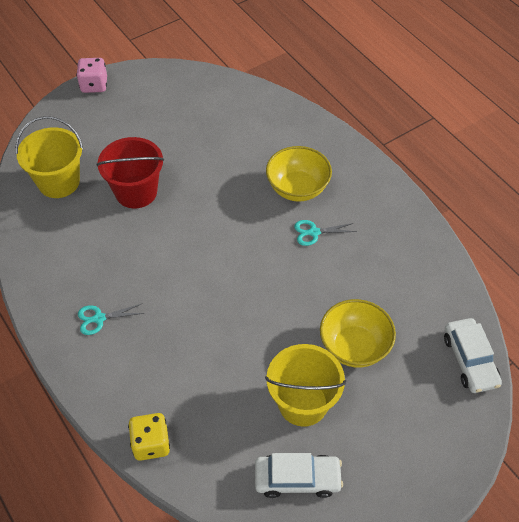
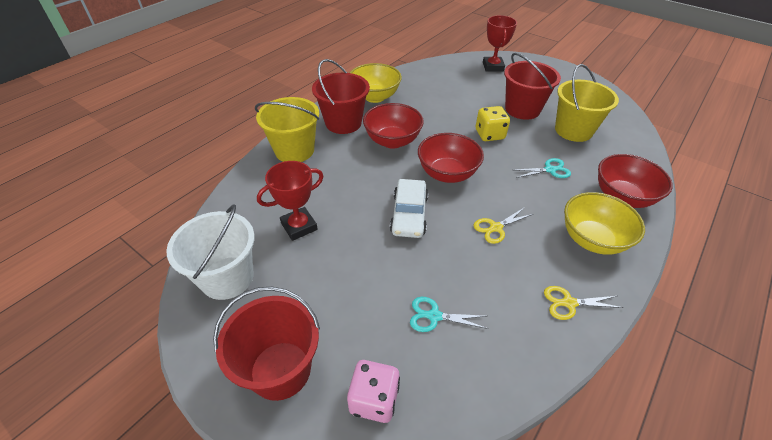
red bowl: 0 -> 3
red bucket: 1 -> 3
red trophy: 0 -> 2
white bucket: 0 -> 1
white car: 2 -> 1
yellow scissors: 0 -> 2

